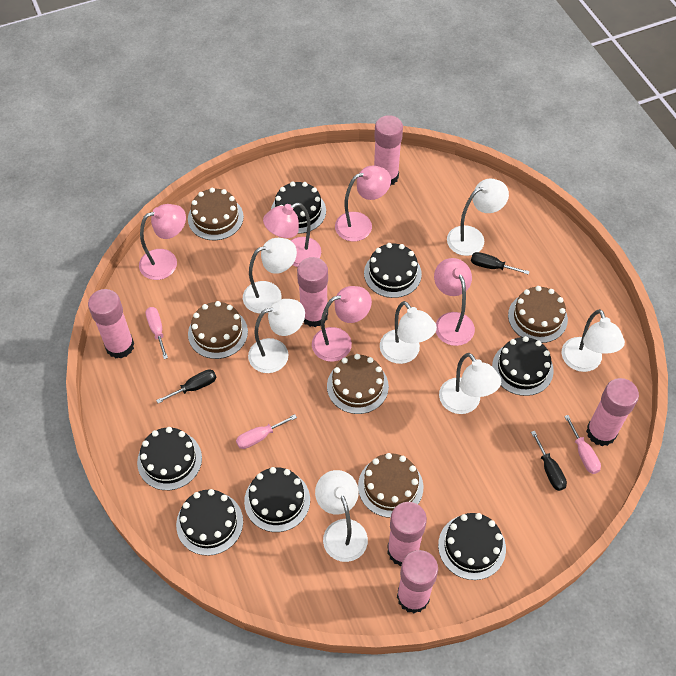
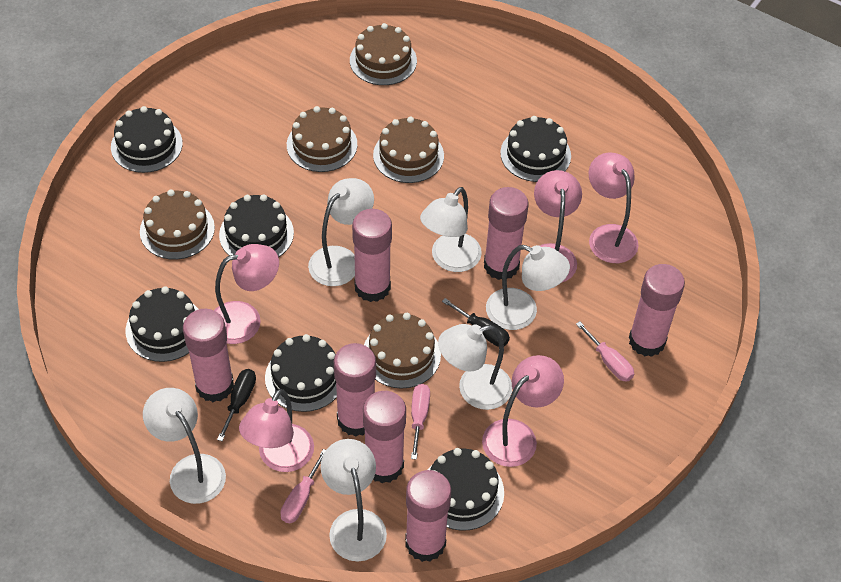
black cake: 7 -> 6
black screwdriver: 3 -> 2
pink glue stick: 6 -> 7
white lamp: 7 -> 6

